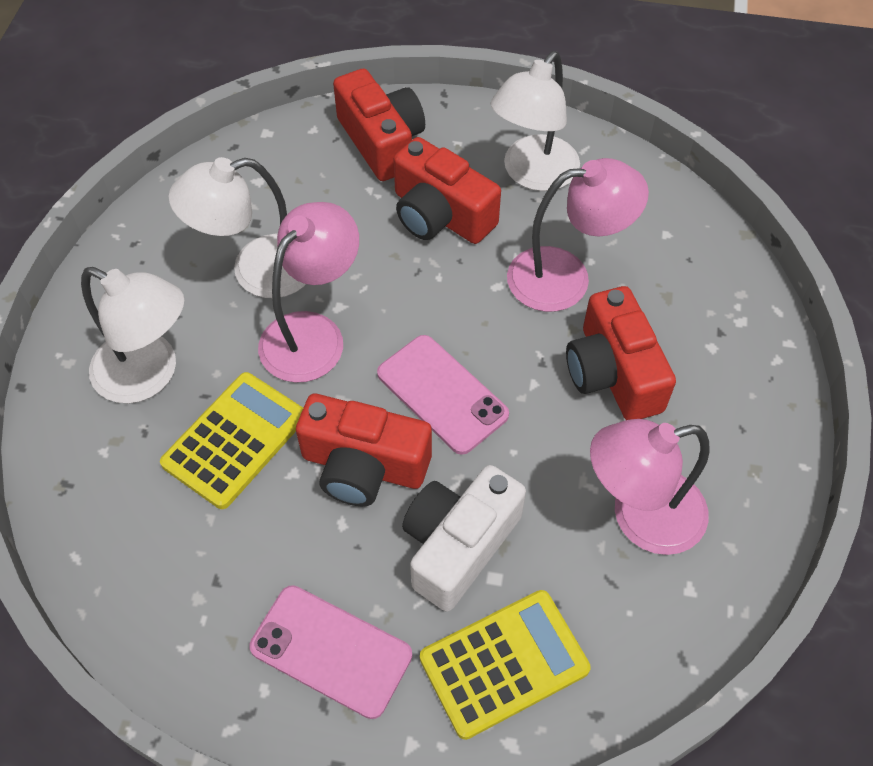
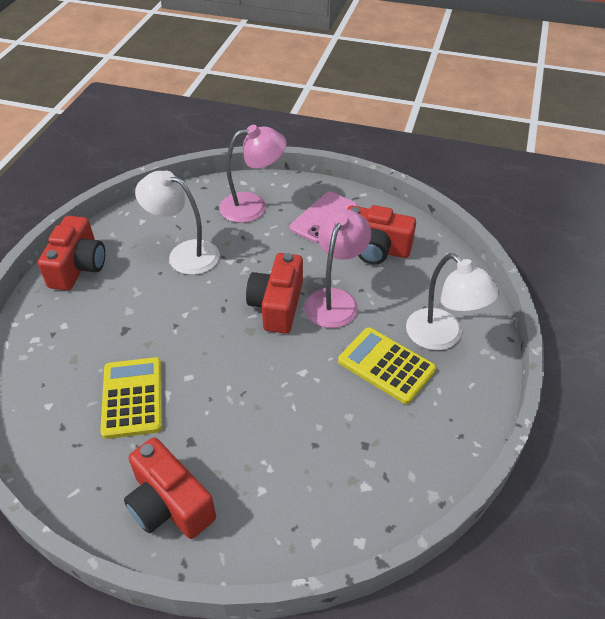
pink lamp: 3 -> 2
pink phone: 2 -> 1
white camera: 1 -> 0
white lamp: 3 -> 2

